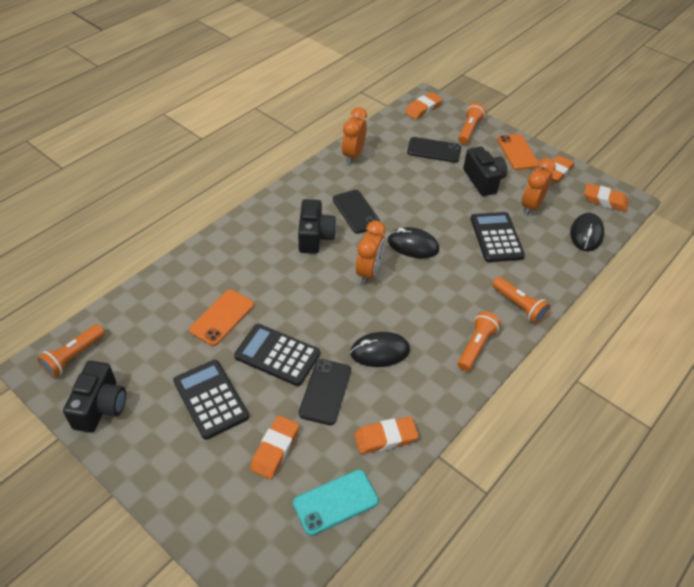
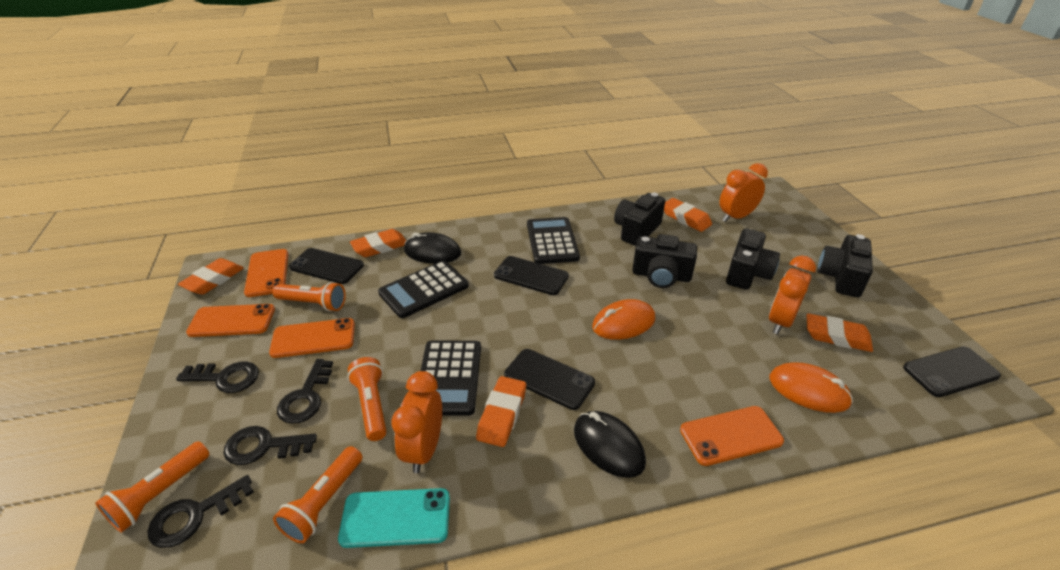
black camera: 3 -> 4
black key: 0 -> 4
black mouse: 3 -> 2
black phone: 3 -> 4
orange mouse: 0 -> 2
orange phone: 2 -> 4

